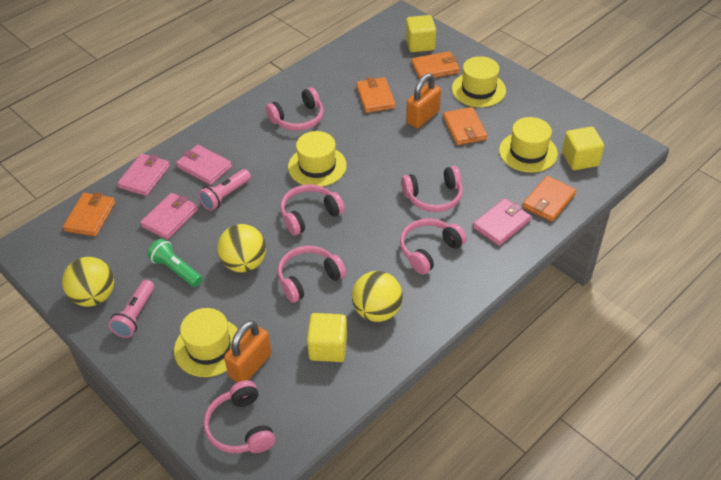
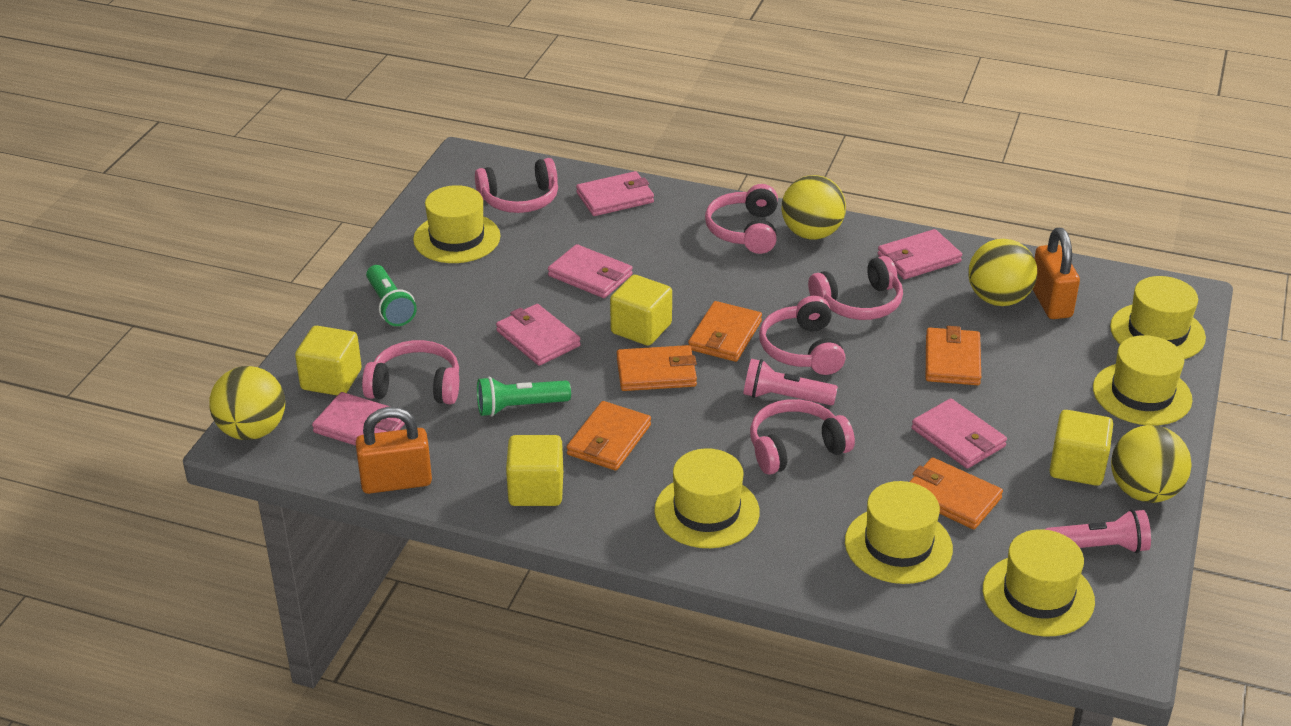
green flashlight: 1 -> 2
pink wallet: 4 -> 6
yellow ball: 3 -> 4
yellow cube: 3 -> 4
yellow hat: 4 -> 6

